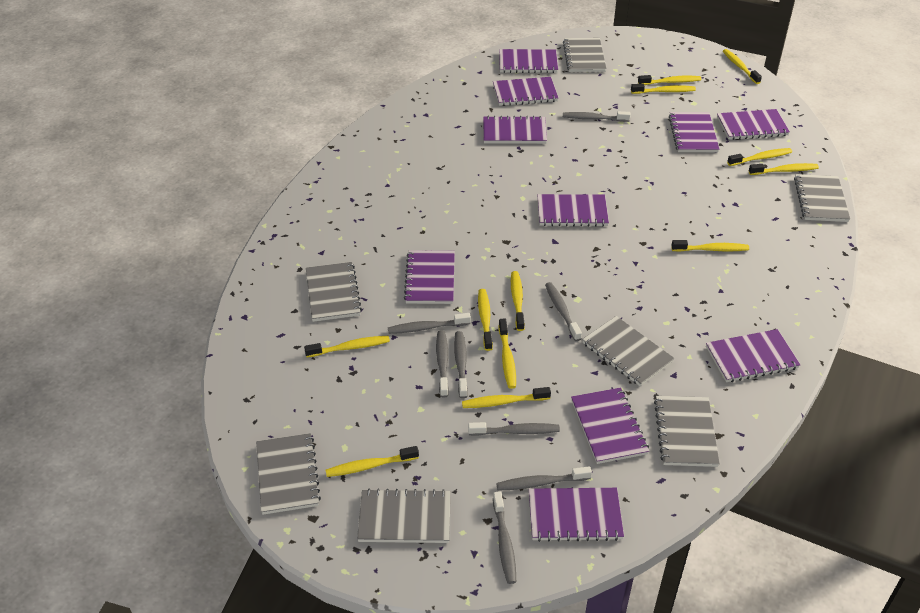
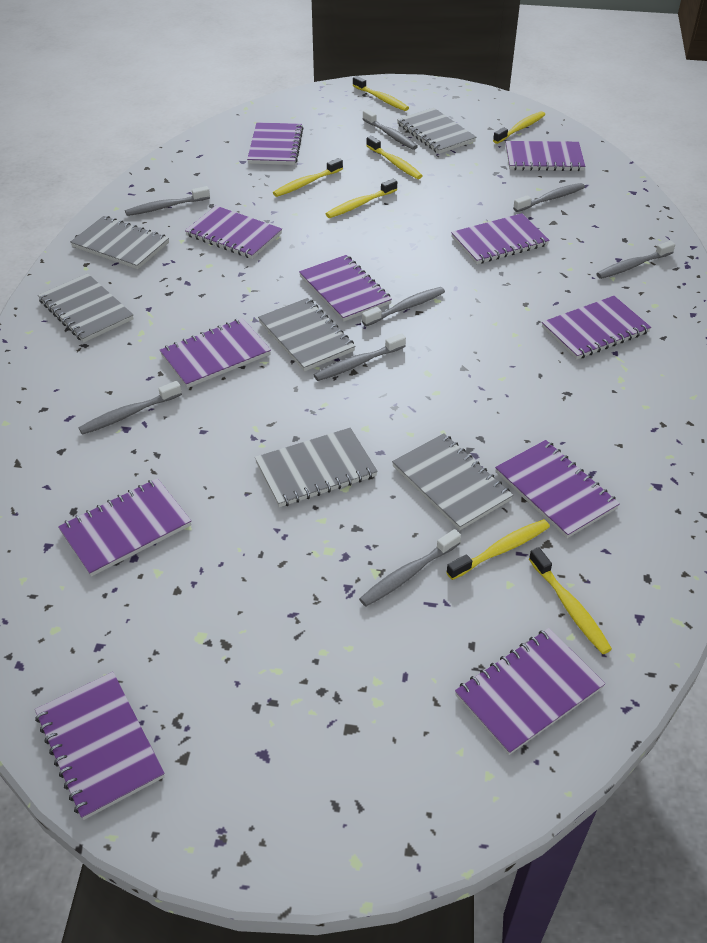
grey notebook: 7 -> 6
purple notebook: 10 -> 11
yellow toothbrush: 12 -> 7

